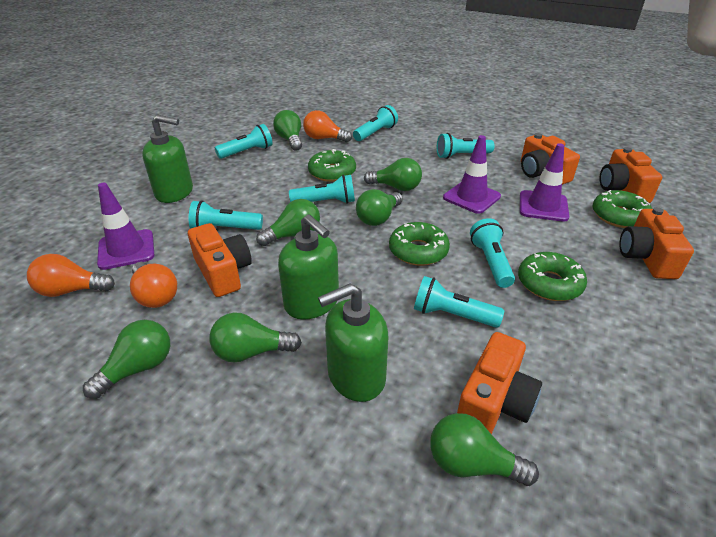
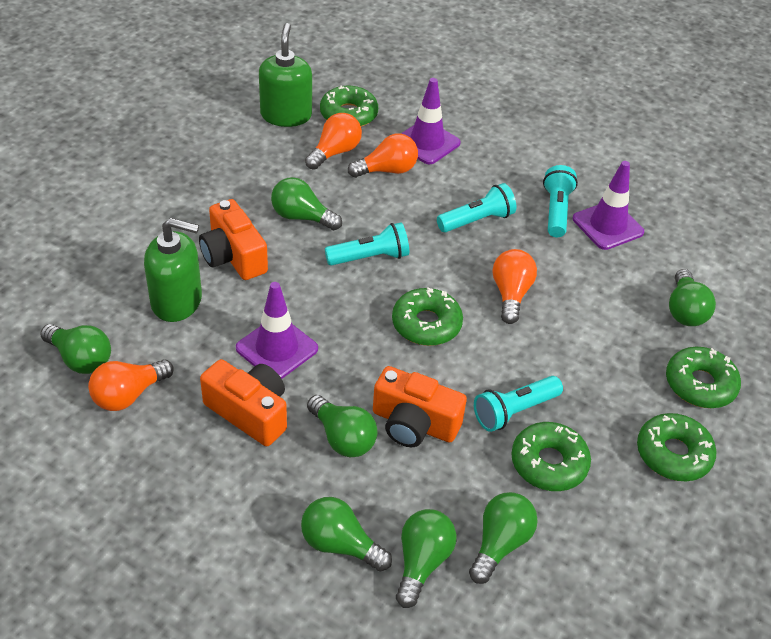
green donut: 4 -> 5
green soap dispenser: 3 -> 2
orange camera: 5 -> 3
orange light bulb: 3 -> 4
turquoise flashlight: 7 -> 4

